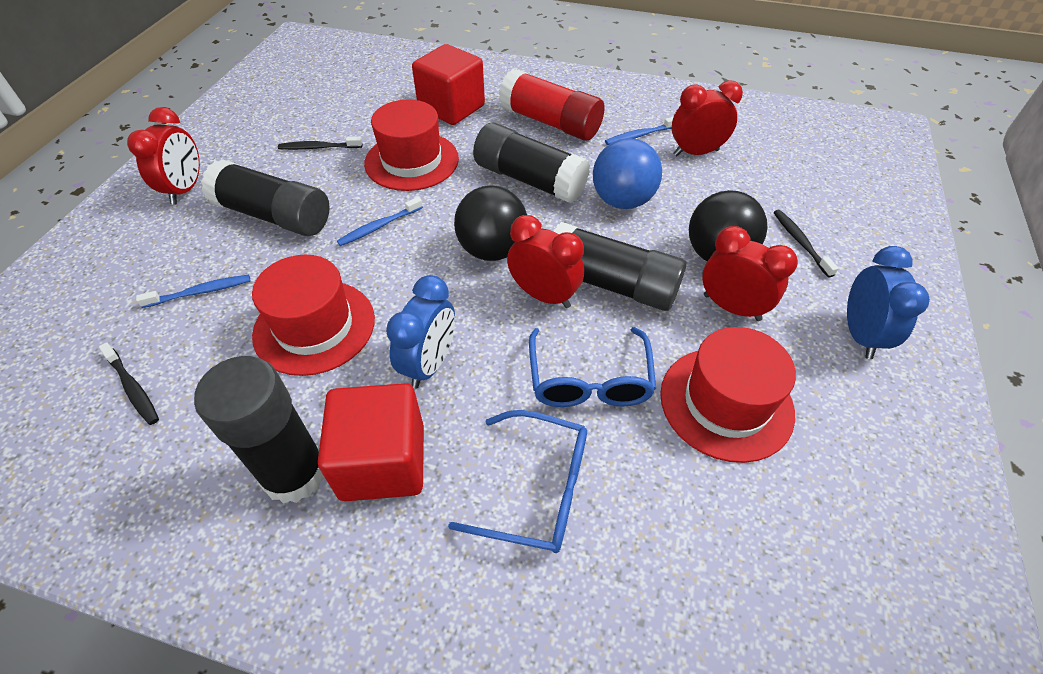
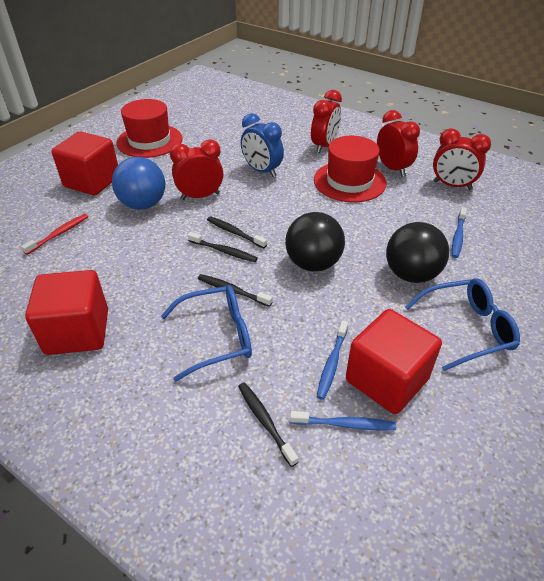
black glue stick: 4 -> 0
black toothbrush: 3 -> 4
blue clock: 2 -> 1
red cube: 2 -> 3
red glue stick: 1 -> 0
red hat: 3 -> 2
red toothbrush: 0 -> 1

